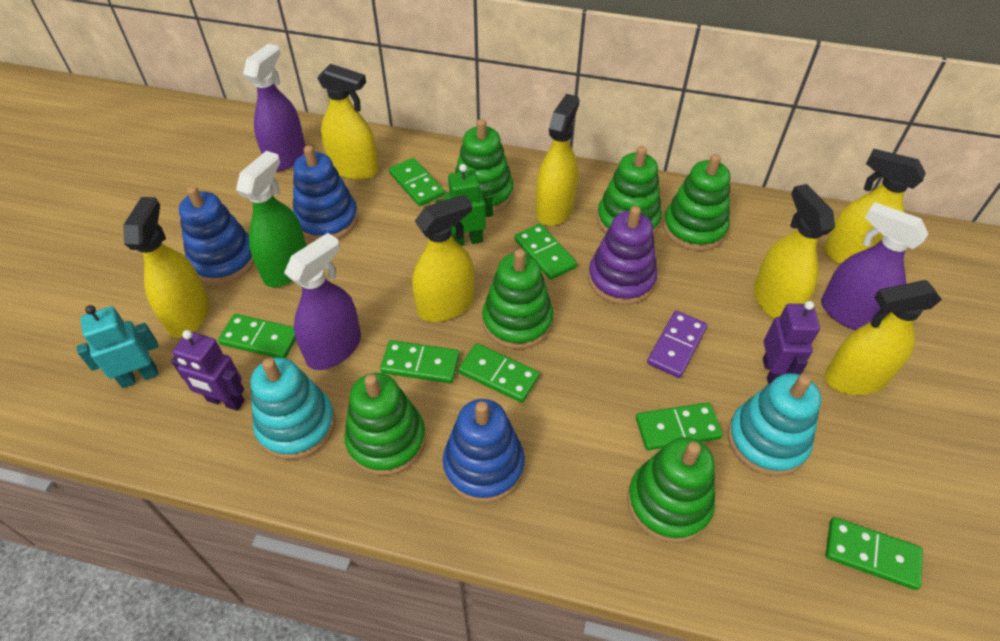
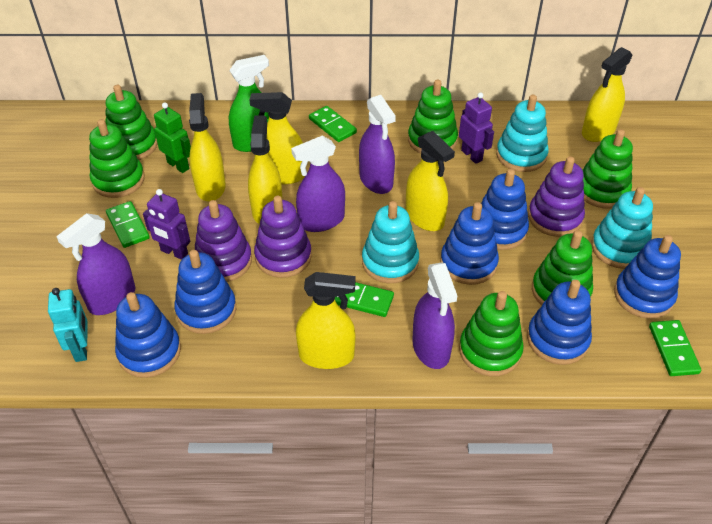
blue stacking toy: 3 -> 6
green domino: 7 -> 4
purple domino: 1 -> 0
purple spray bottle: 3 -> 4
purple stacking toy: 1 -> 3
turquoise stacking toy: 2 -> 3
yellow spray bottle: 7 -> 6

